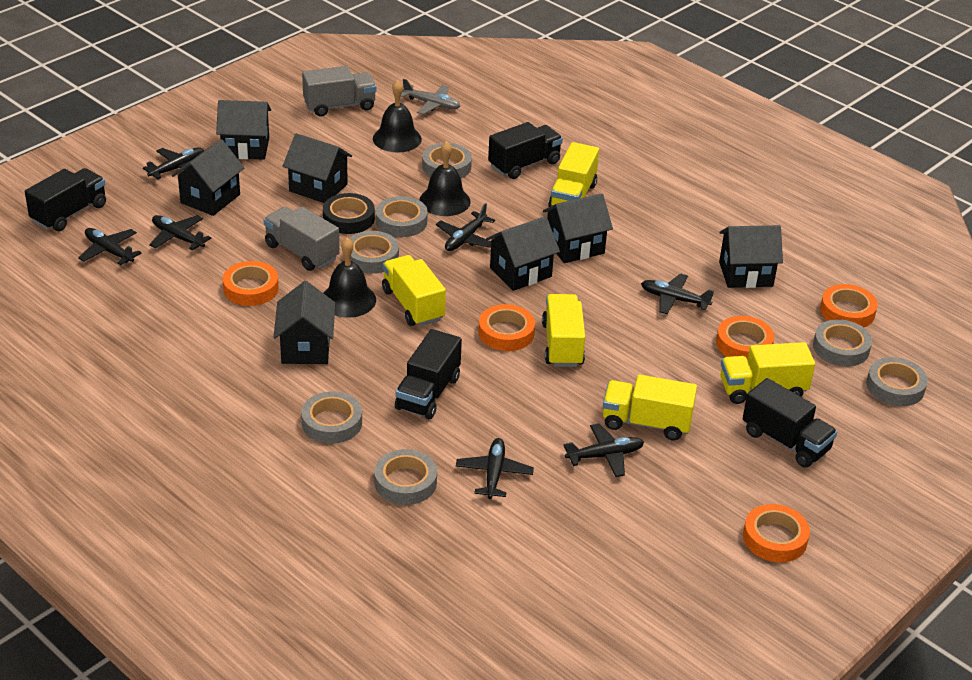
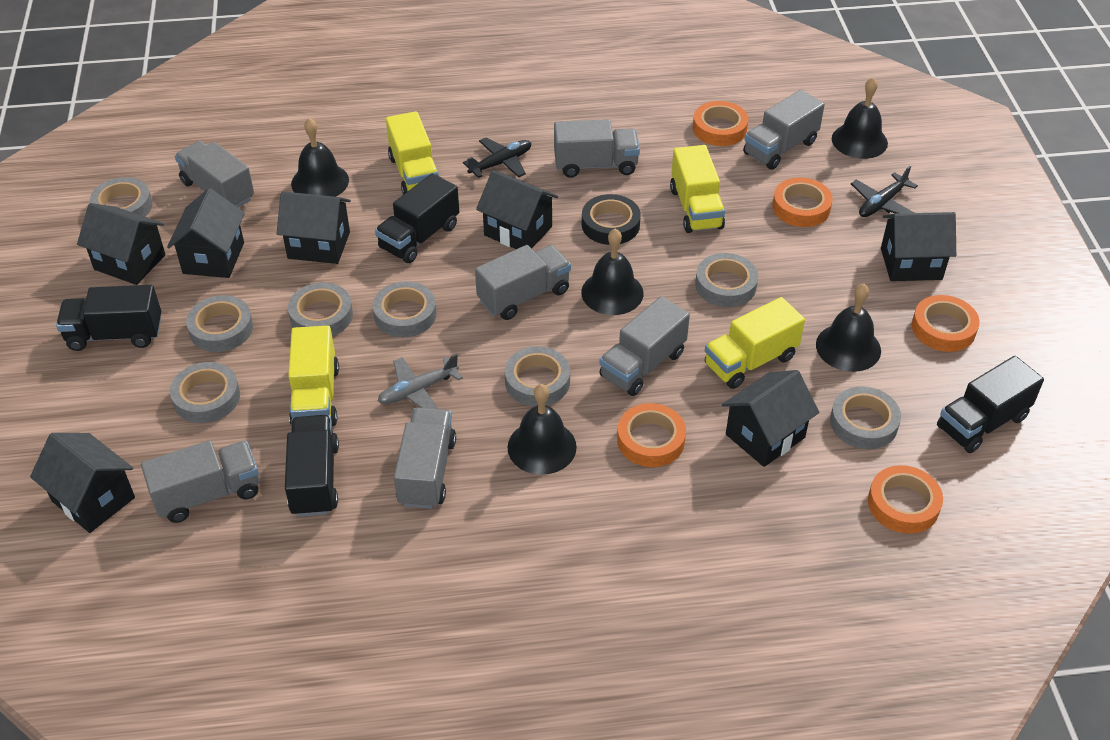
black bell: 3 -> 5
black plane: 7 -> 2
grey tape: 7 -> 8
grey truck: 2 -> 7
yellow truck: 5 -> 4

